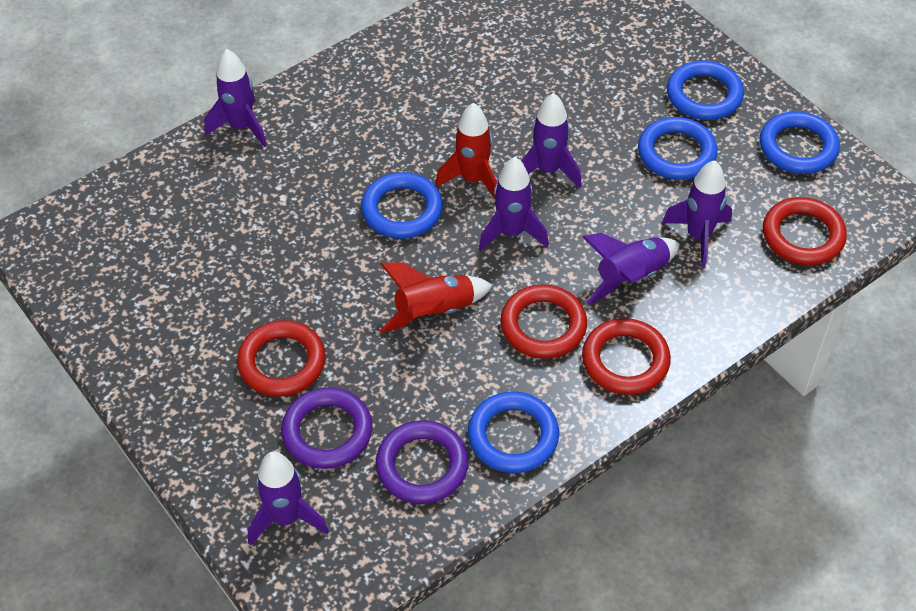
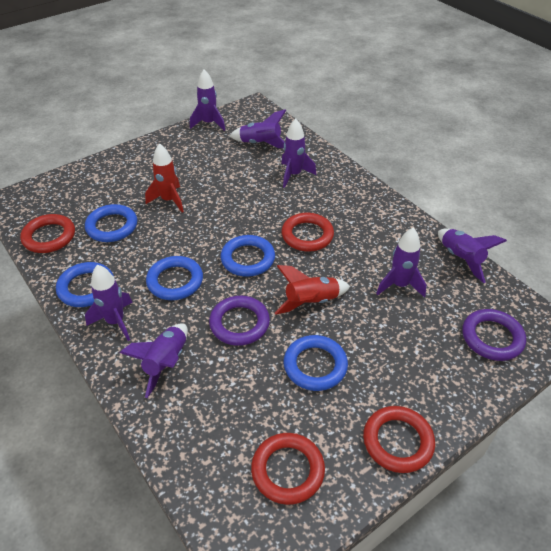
purple rocket: 6 -> 7

